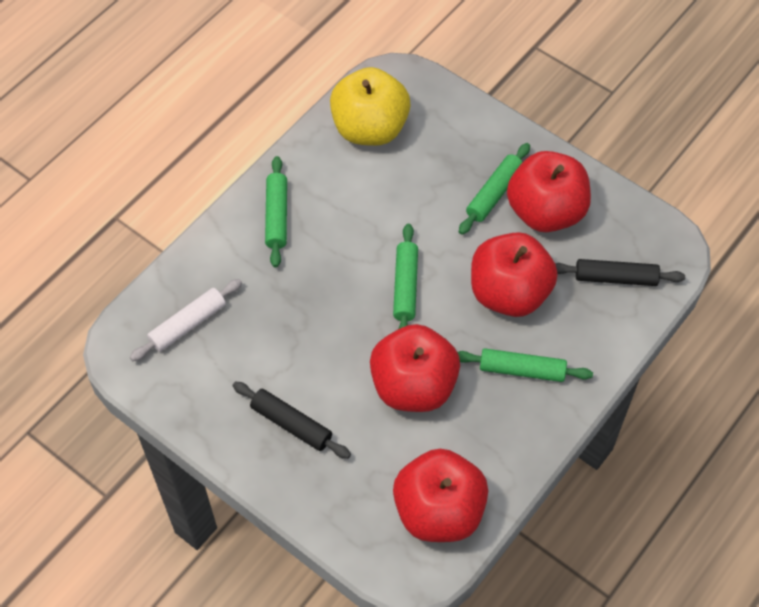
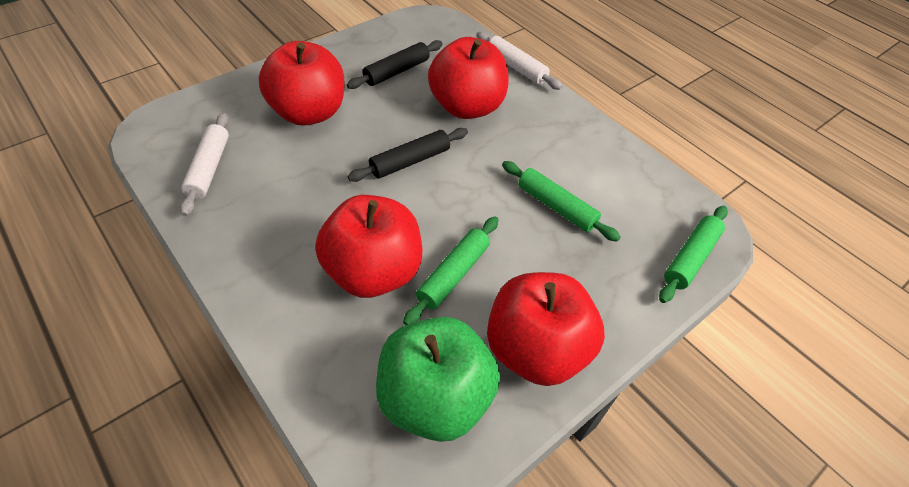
green apple: 0 -> 1
green rolling pin: 4 -> 3
white rolling pin: 1 -> 2
yellow apple: 1 -> 0

